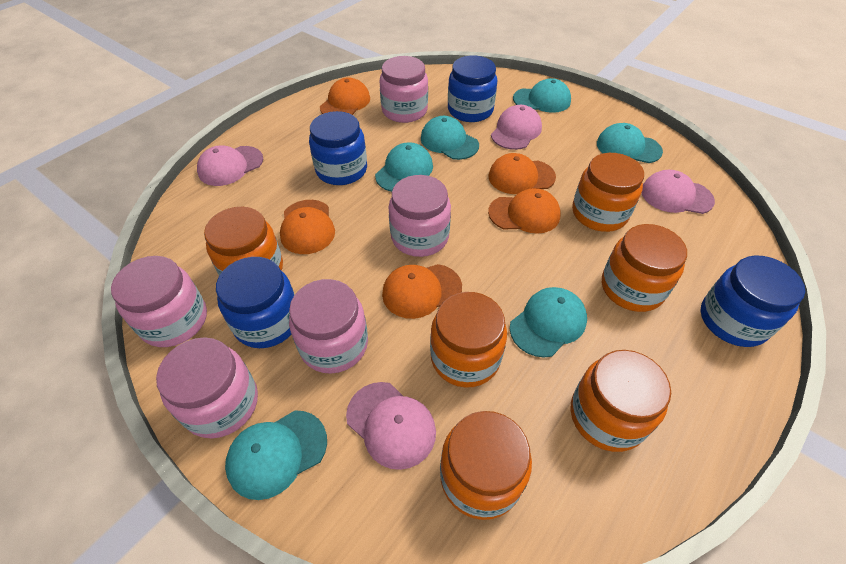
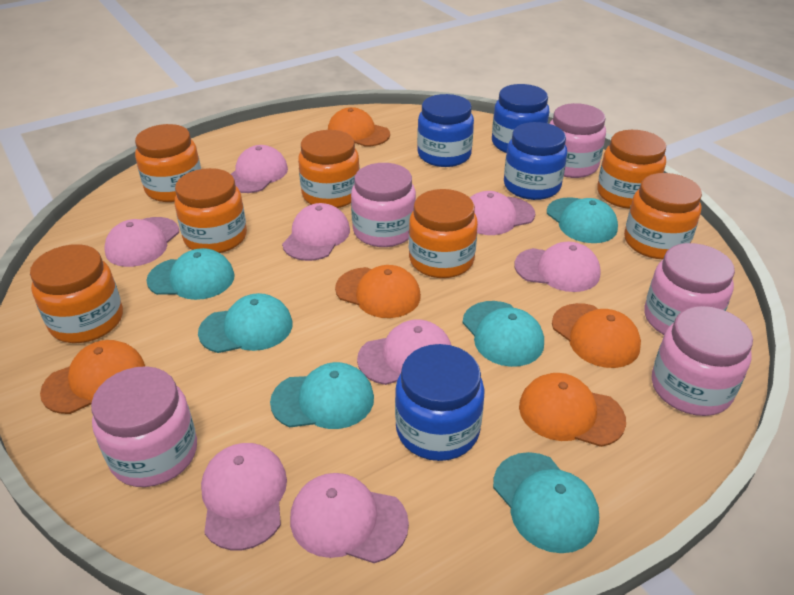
orange jar: 6 -> 7
pink cap: 4 -> 8

